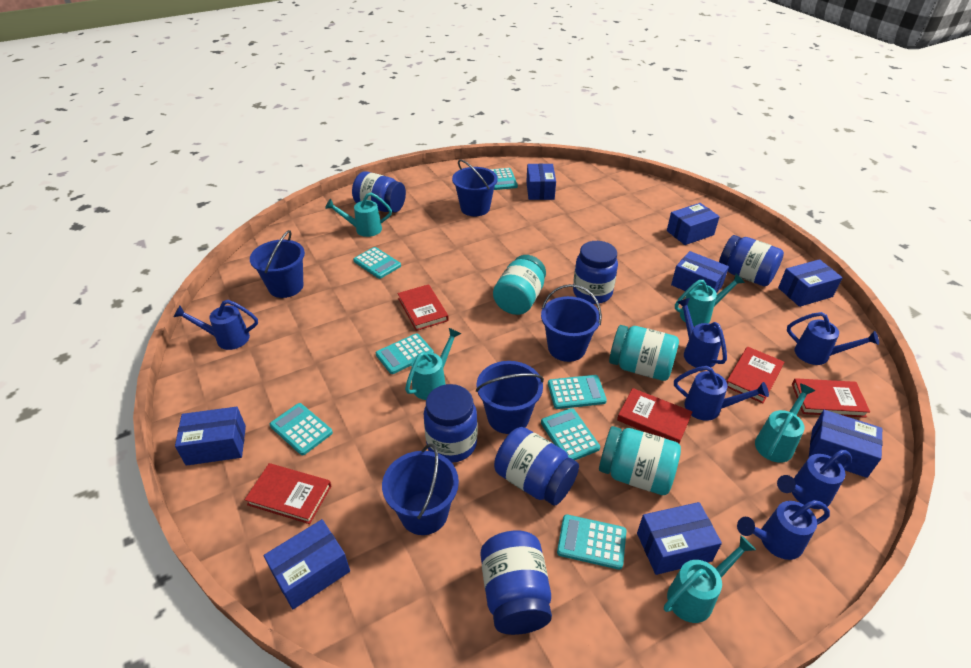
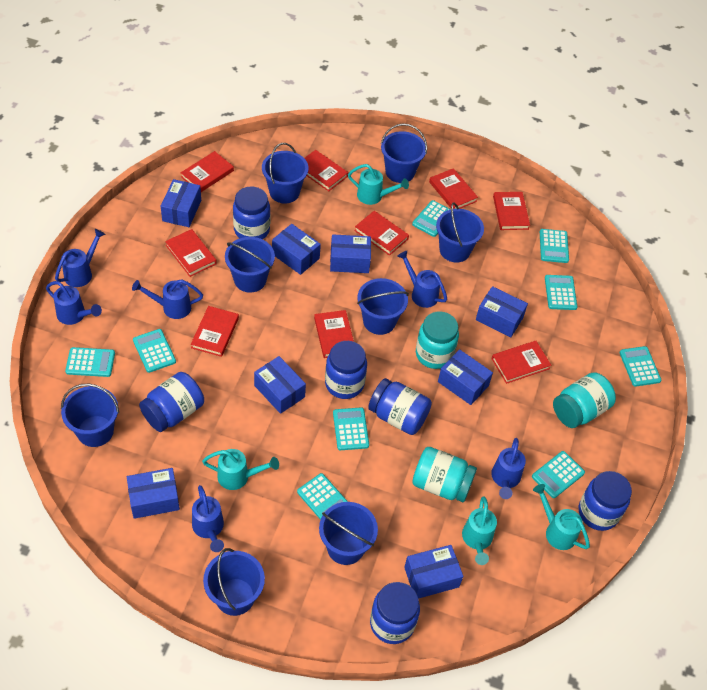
blue bucket: 5 -> 8
red book: 5 -> 9
turquoise calculator: 7 -> 9
turquoise watering can: 5 -> 4

